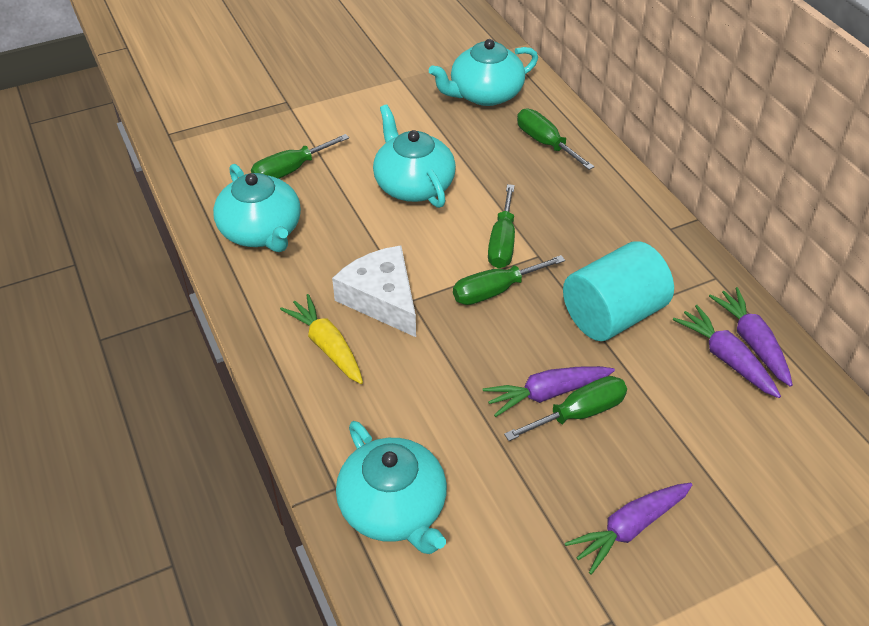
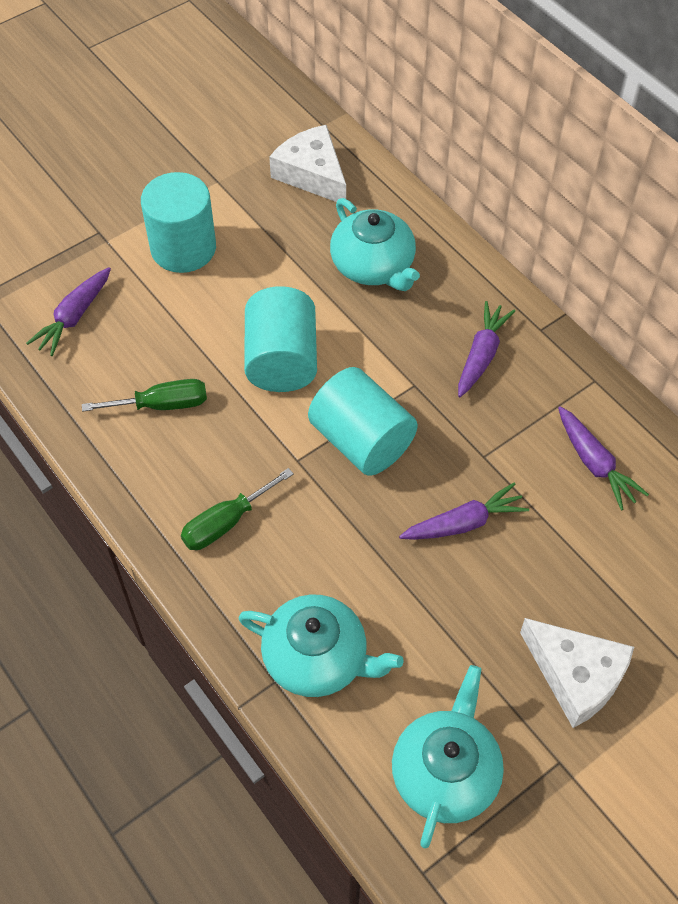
green screwdriver: 5 -> 2
turquoise cylinder: 1 -> 3
turquoise teapot: 4 -> 3
white cheese: 1 -> 2
yellow carrot: 1 -> 0

